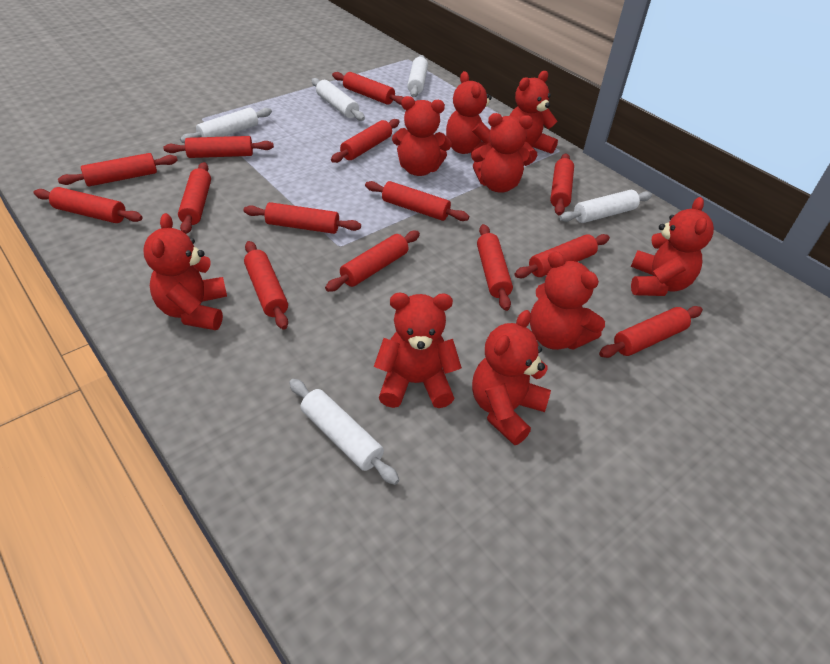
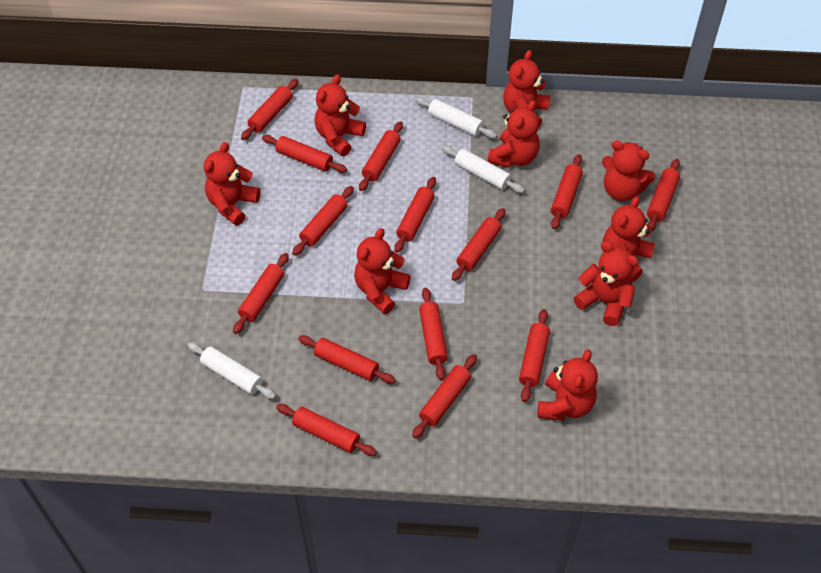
white rolling pin: 5 -> 3

